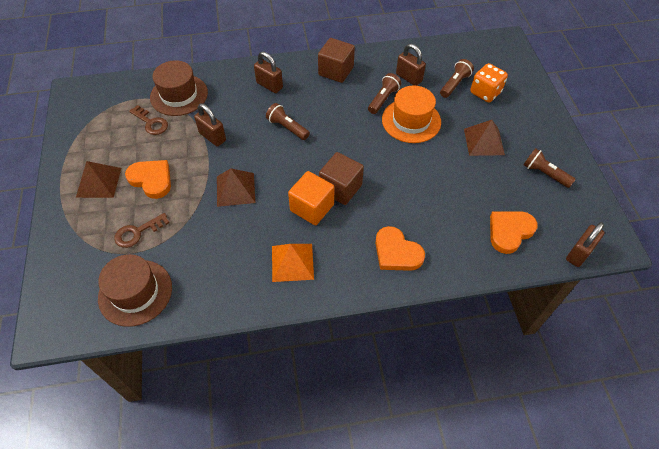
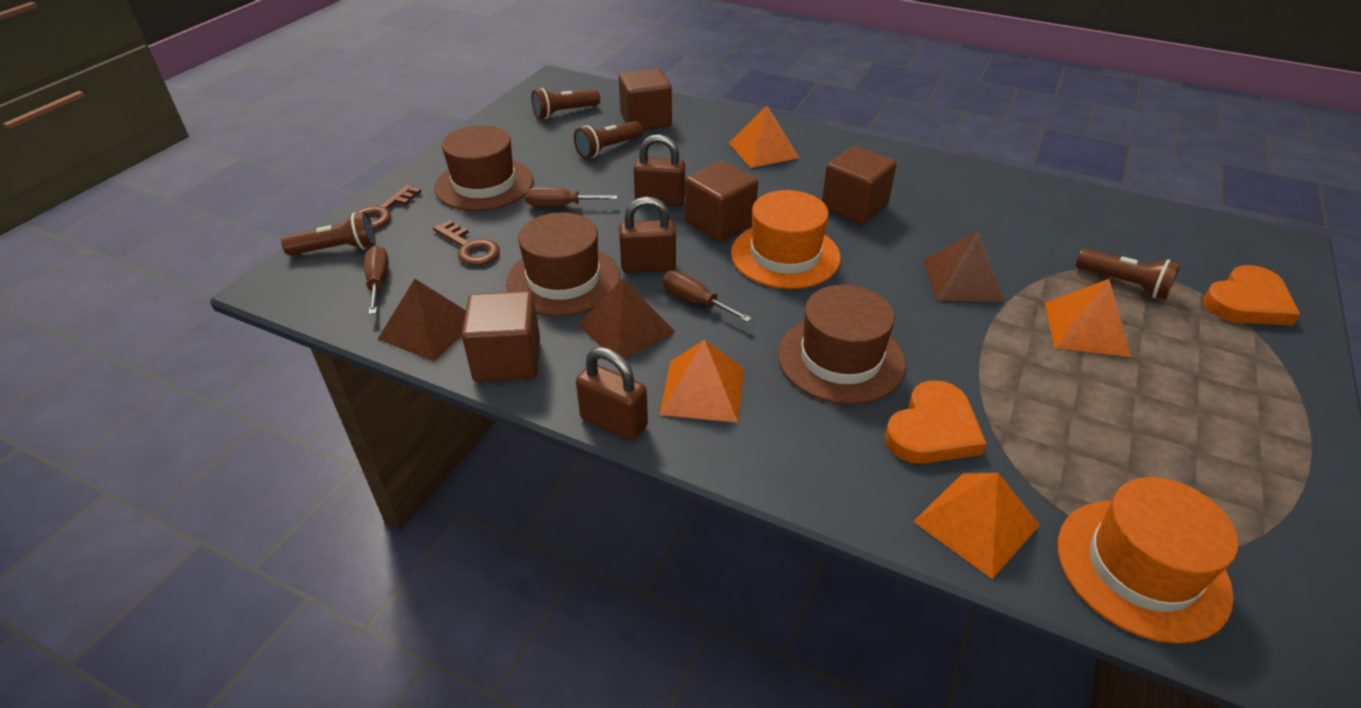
brown cube: 2 -> 4
brown hat: 2 -> 3
brown padlock: 4 -> 3
brown screwdriver: 0 -> 3
orange cube: 1 -> 0
orange dice: 1 -> 0
orange hat: 1 -> 2
orange heart: 3 -> 2
orange pyramid: 1 -> 4

